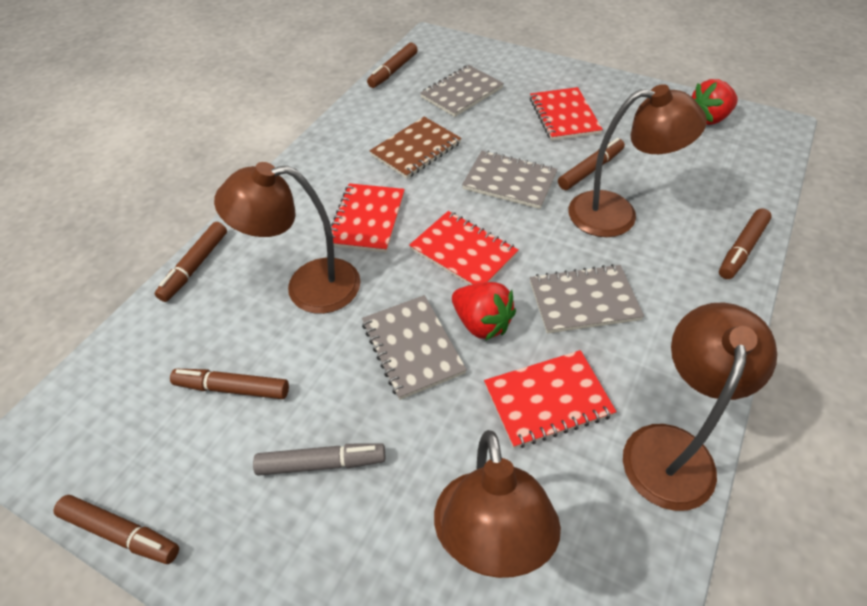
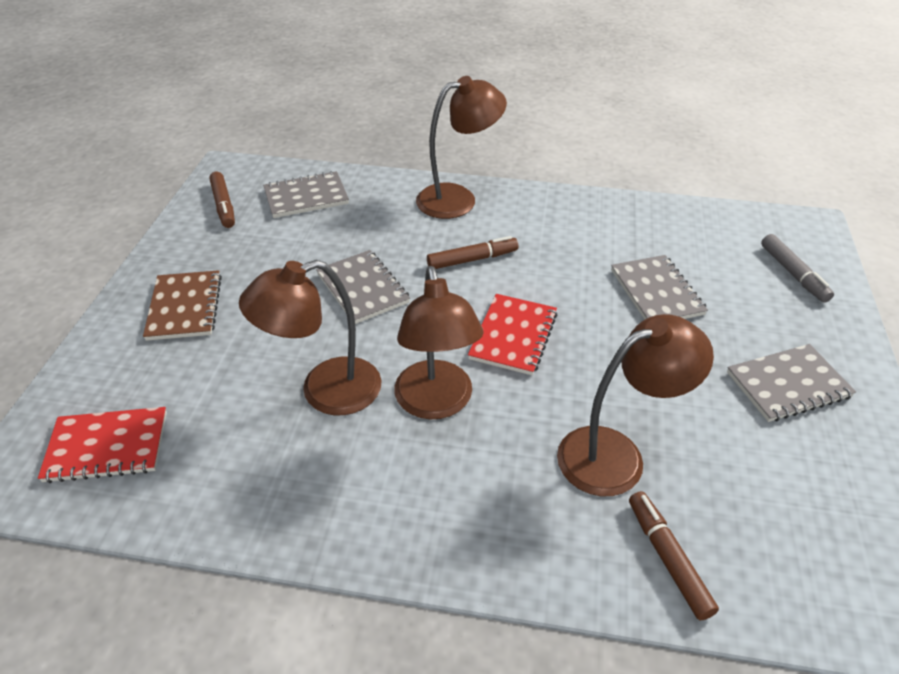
brown marker: 6 -> 3
red notebook: 4 -> 2
red strawberry: 2 -> 0

